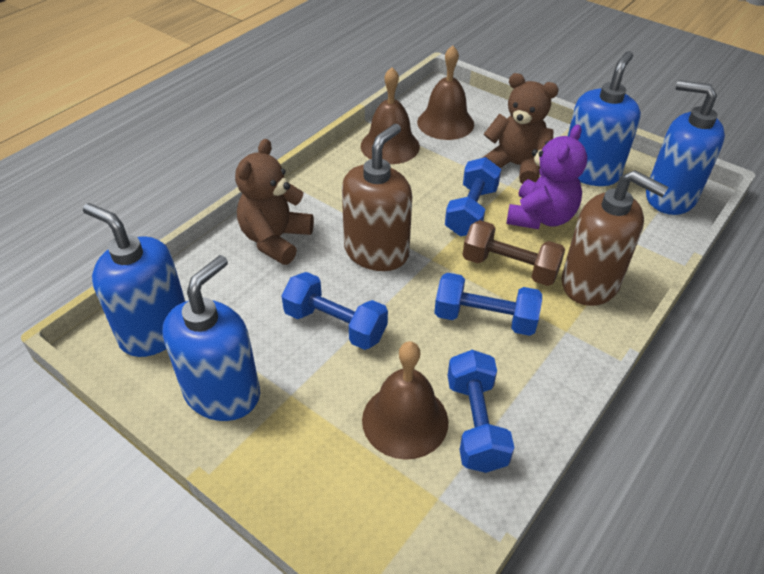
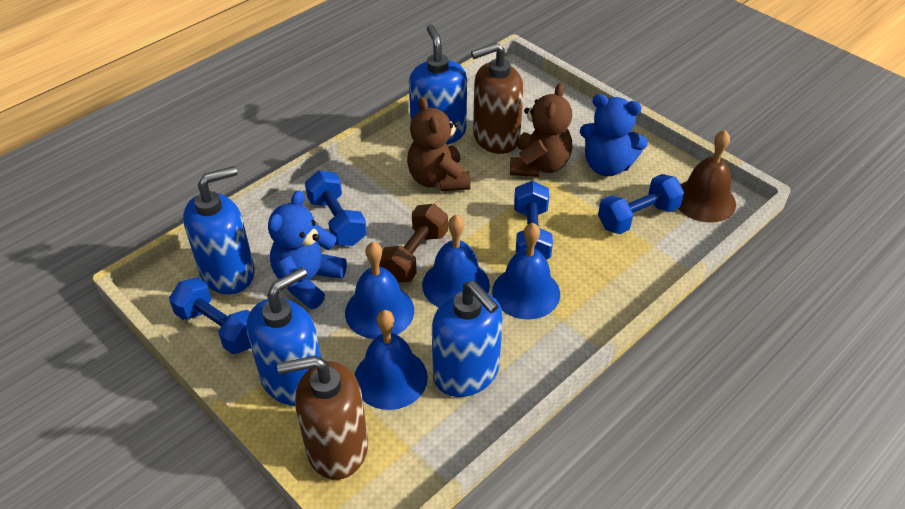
blue bell: 0 -> 4
blue teddy bear: 0 -> 2
brown bell: 3 -> 1
purple teddy bear: 1 -> 0

